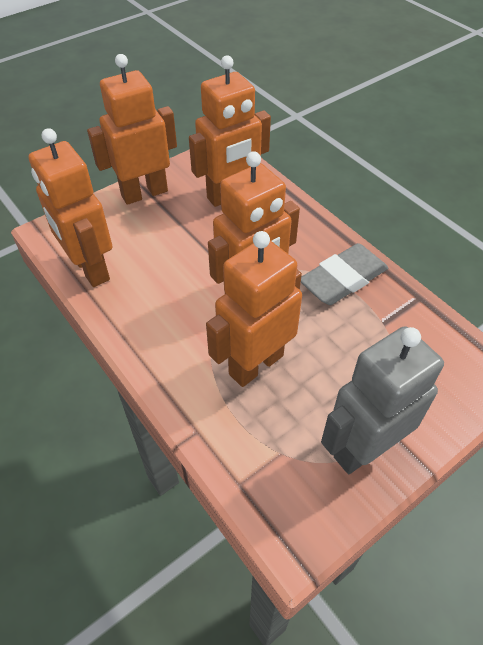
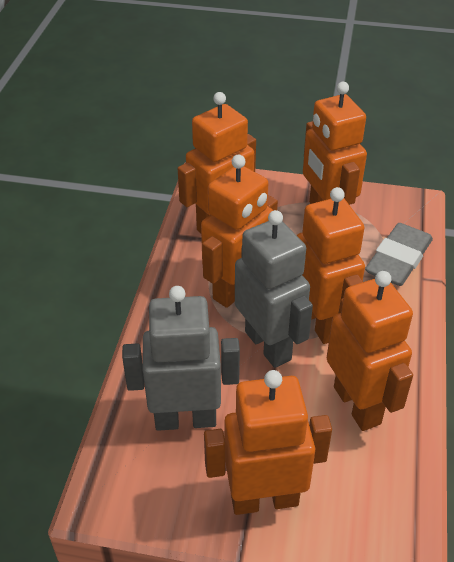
grey robot: 1 -> 2
orange robot: 5 -> 6

